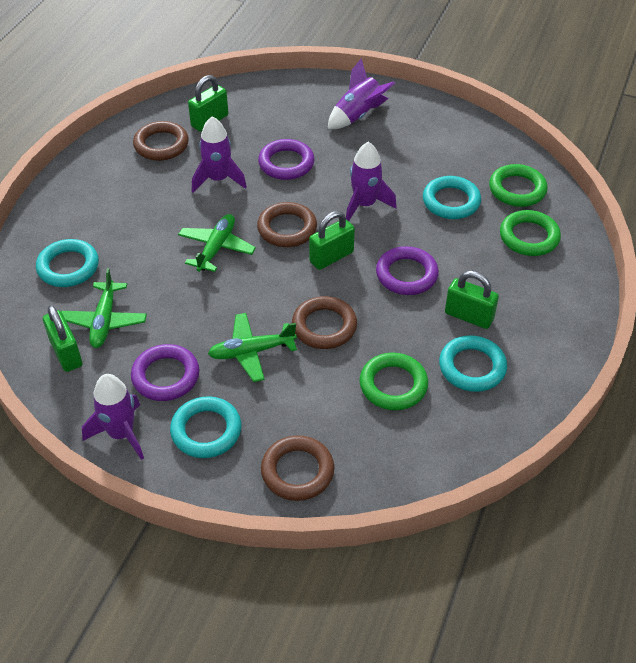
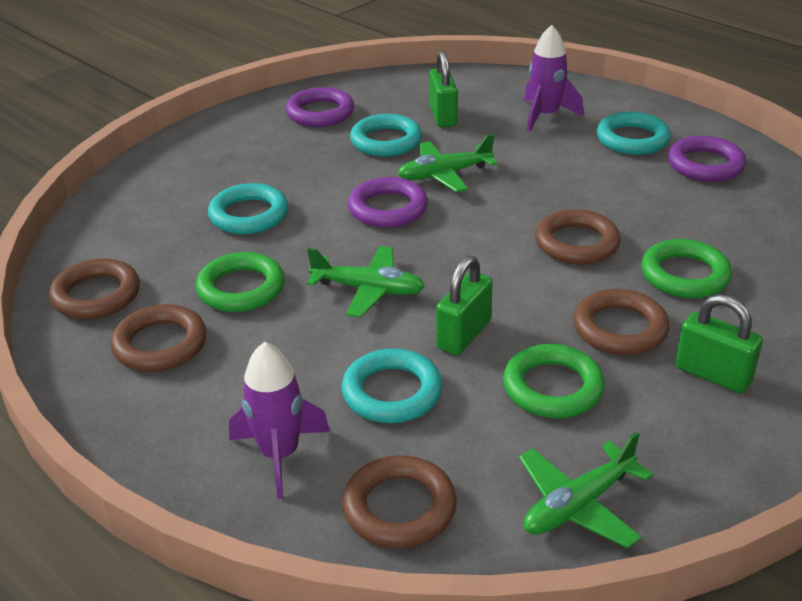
brown ring: 4 -> 5
green padlock: 4 -> 3
purple rocket: 4 -> 2

